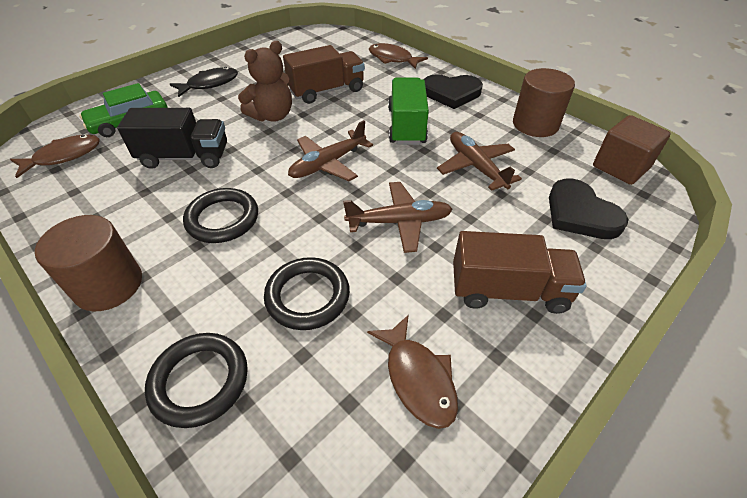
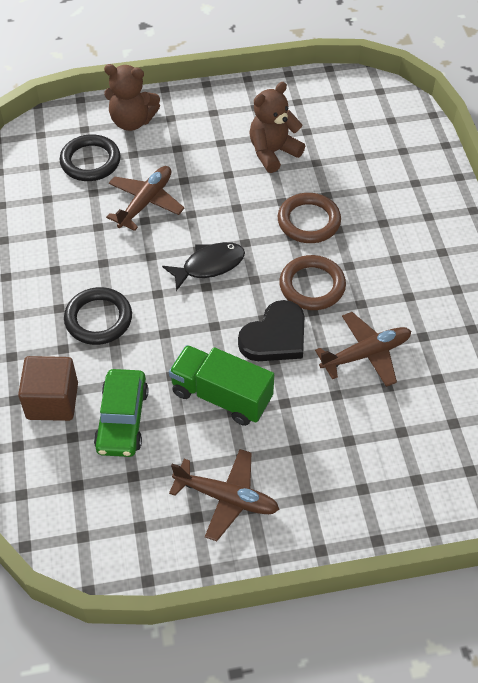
black heart: 2 -> 1
black ring: 3 -> 2
black truck: 1 -> 0
brown cylinder: 2 -> 0
brown fish: 3 -> 0
brown ring: 0 -> 2
brown teddy bear: 1 -> 2
brown truck: 2 -> 0

